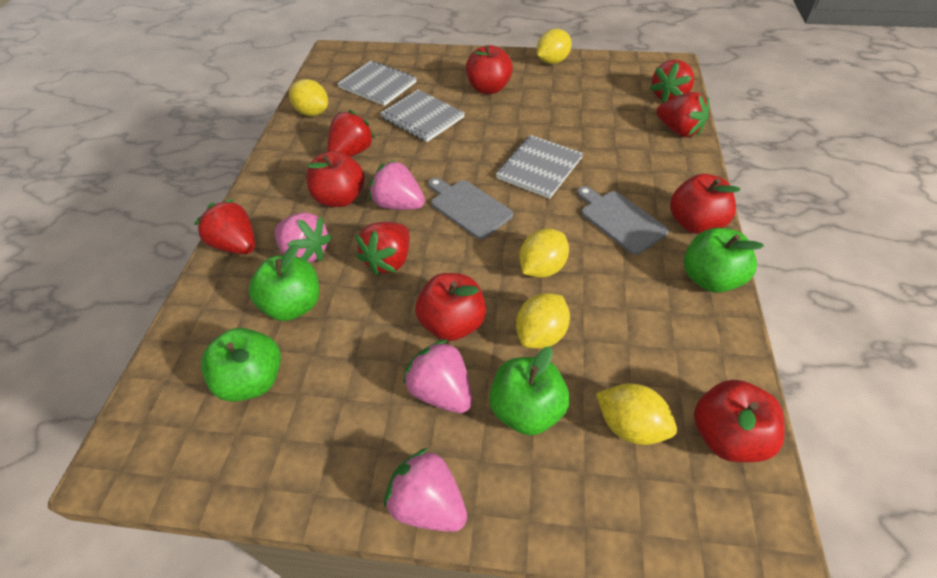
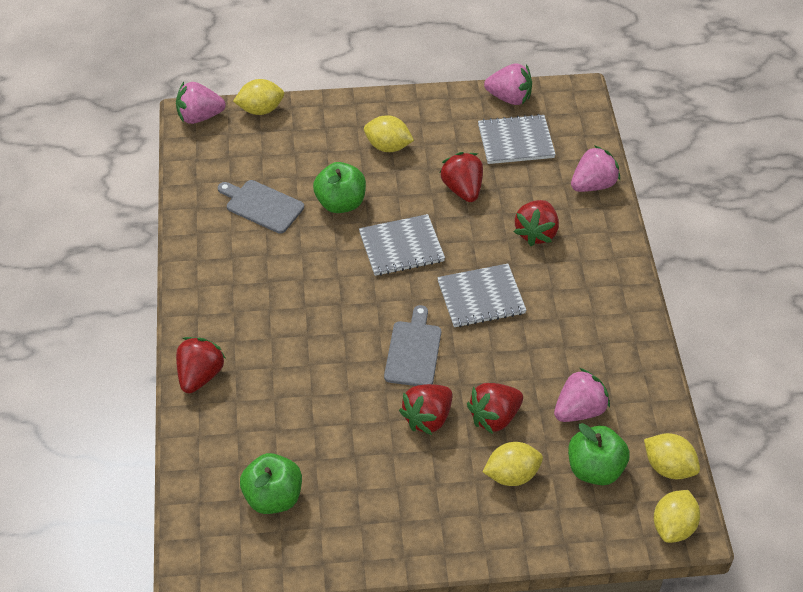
green apple: 4 -> 3
red apple: 5 -> 0

